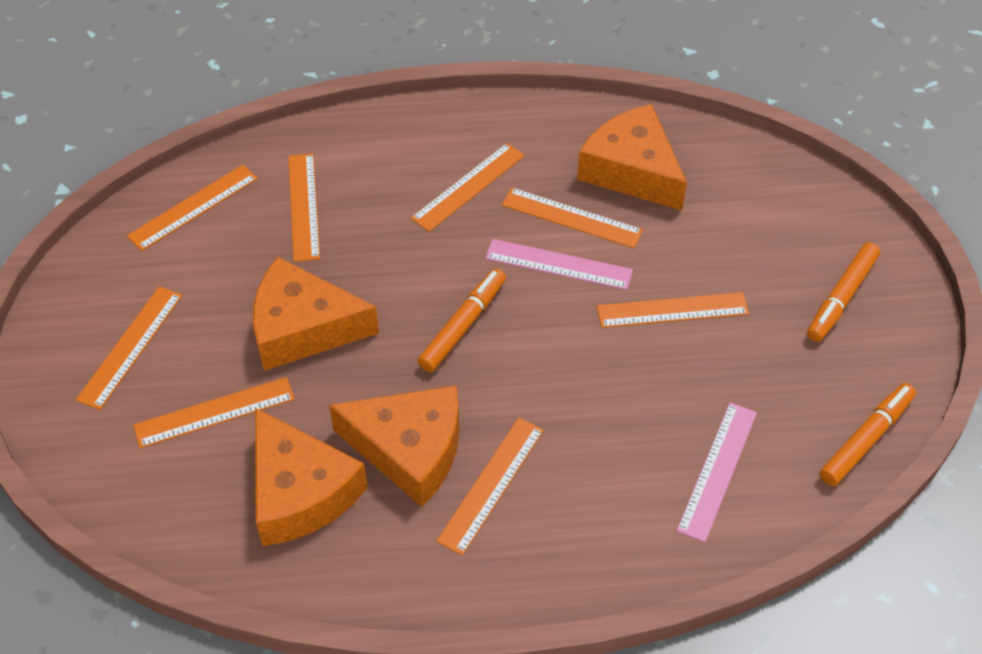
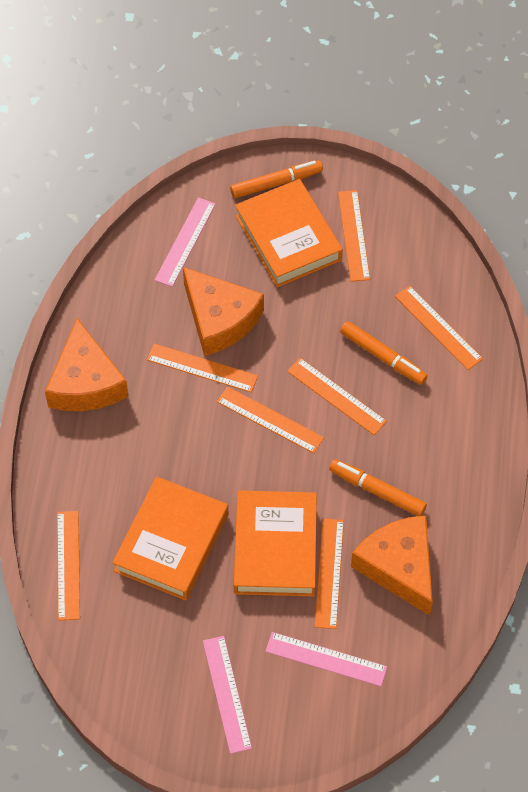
orange book: 0 -> 3
orange cheese: 4 -> 3
orange ruler: 8 -> 7
pink ruler: 2 -> 3

